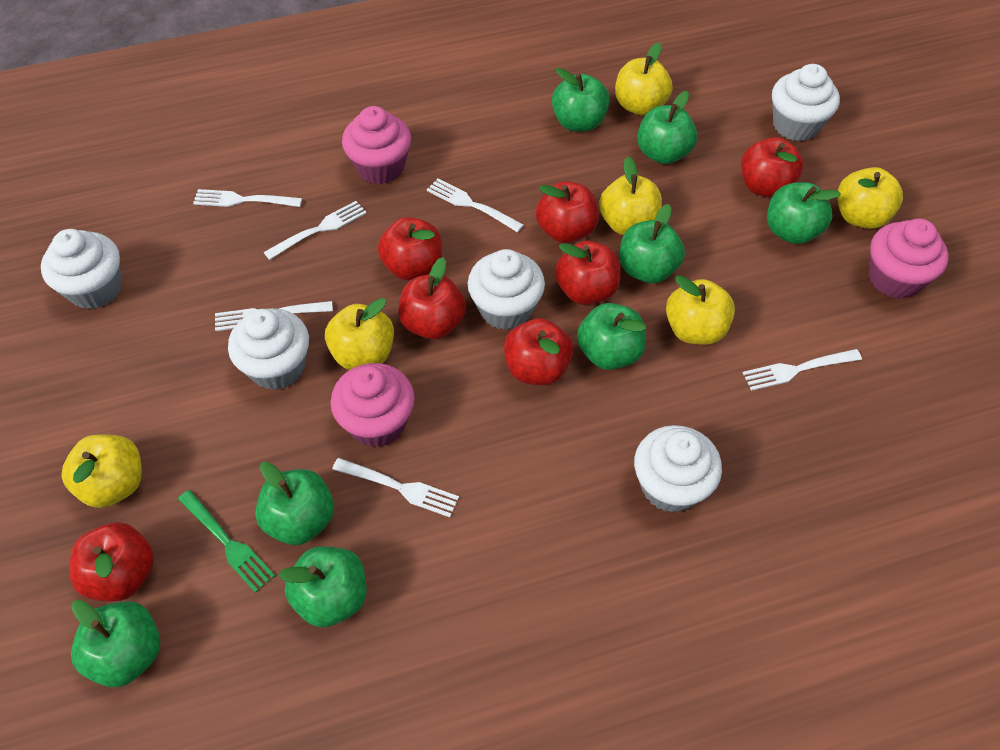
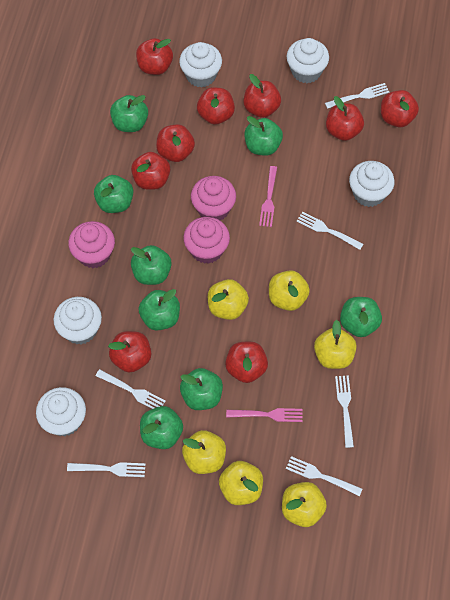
green fork: 1 -> 0
pink fork: 0 -> 2
red apple: 7 -> 9

